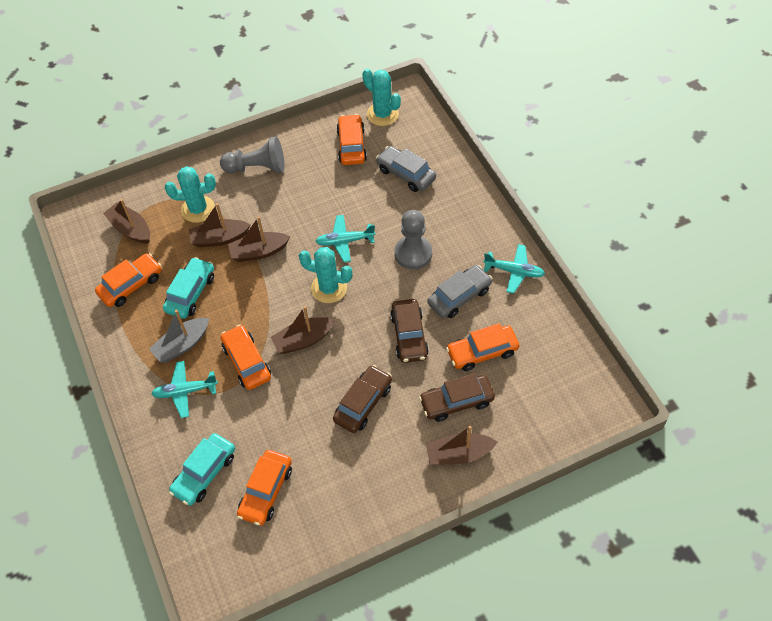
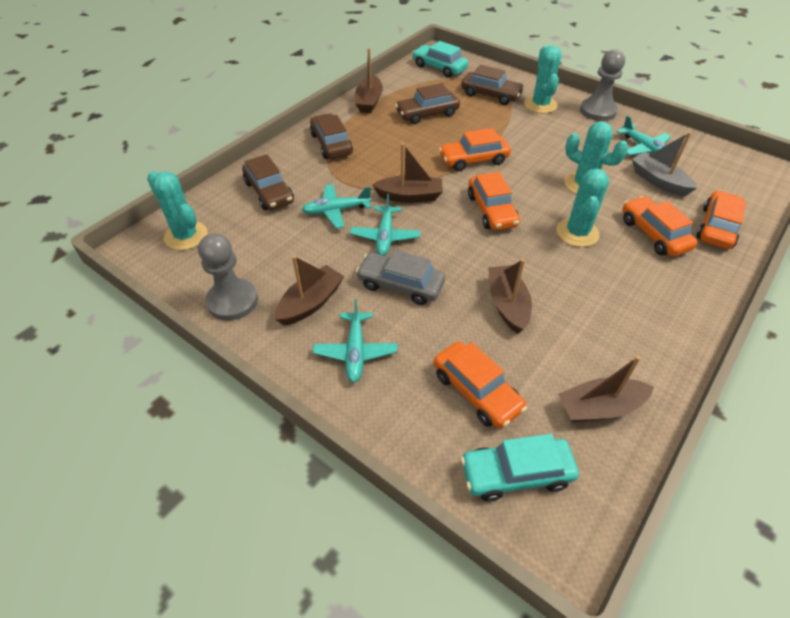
brown car: 3 -> 4
grey car: 2 -> 1
turquoise cactus: 3 -> 4
turquoise plane: 3 -> 4

